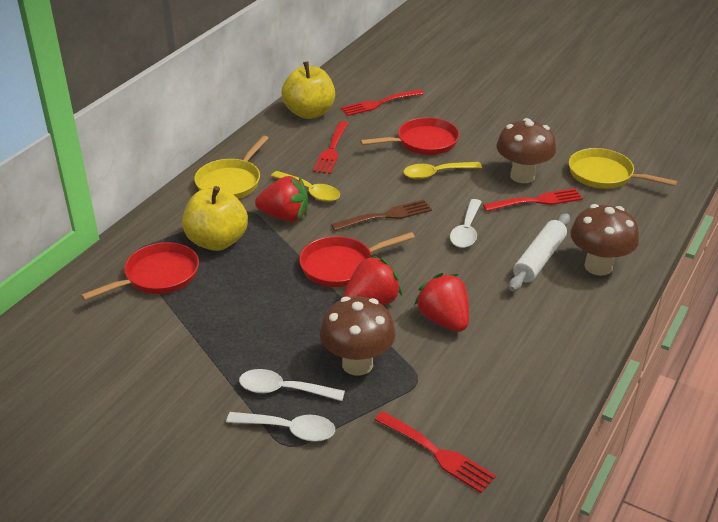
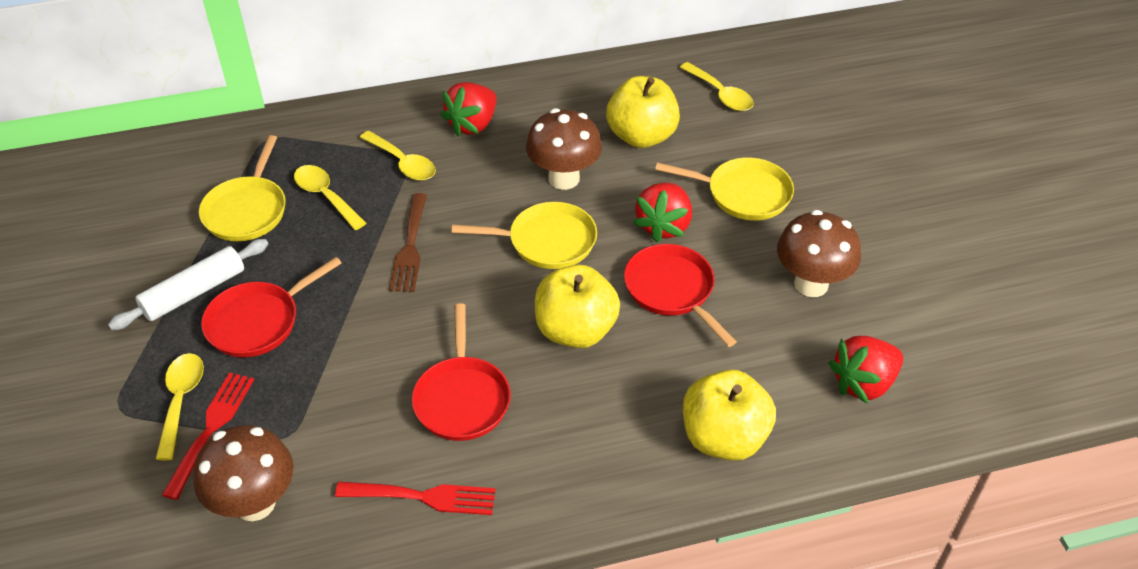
red fork: 4 -> 2
white spoon: 3 -> 0
yellow apple: 2 -> 3
yellow pan: 2 -> 3
yellow spoon: 2 -> 4

